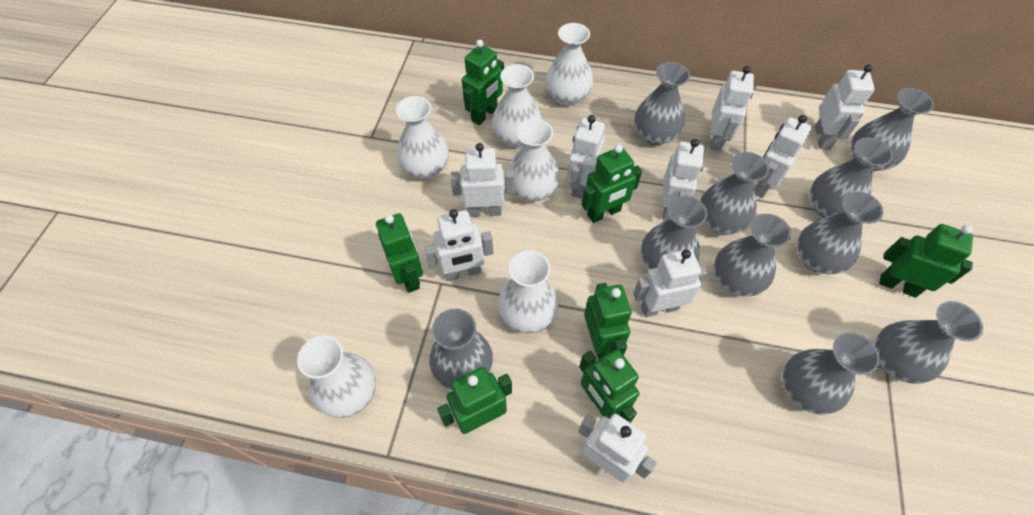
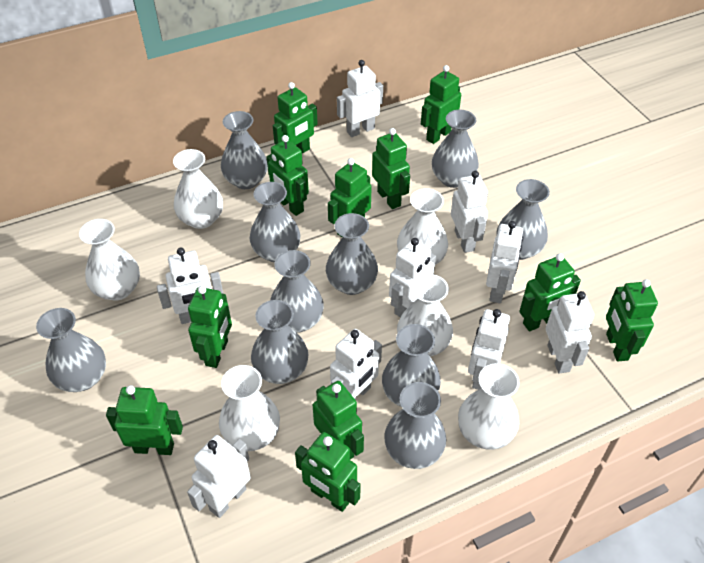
green robot: 7 -> 11

